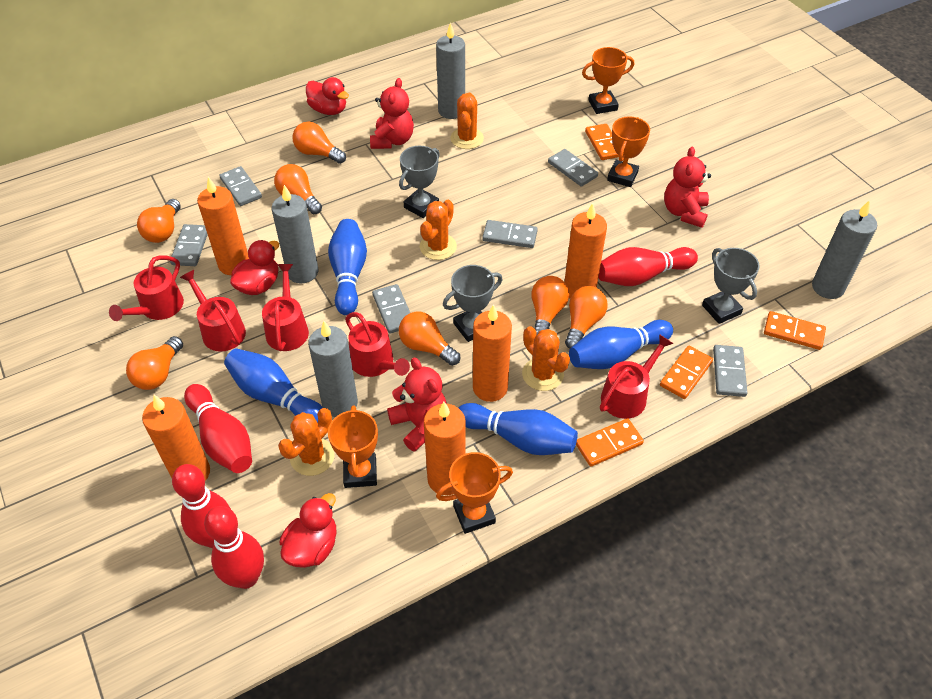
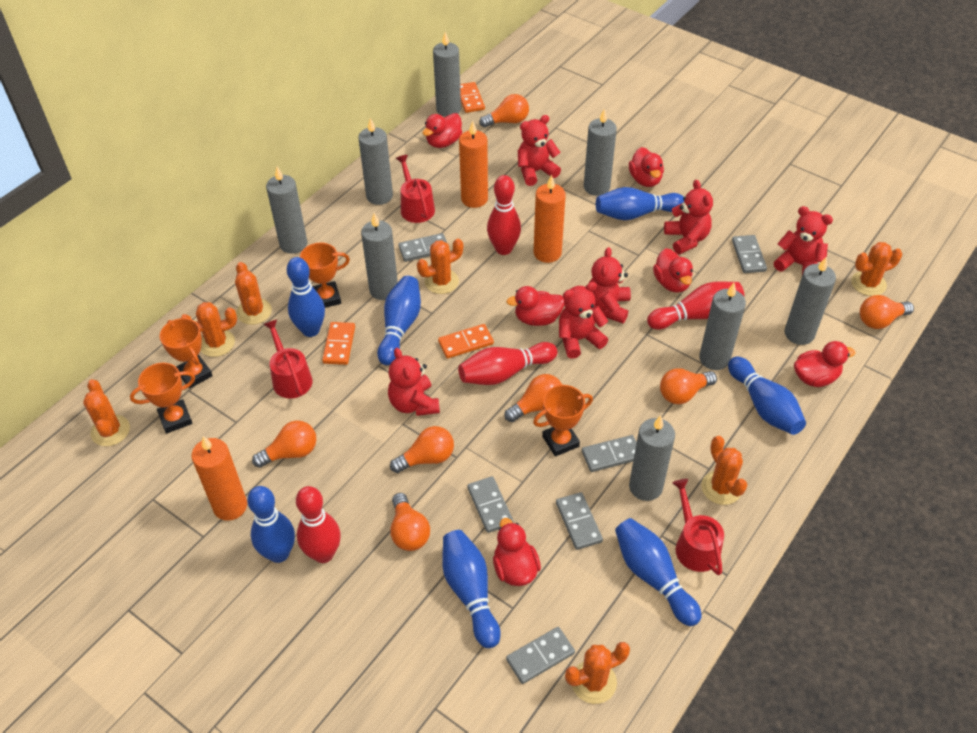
blue bowling pin: 4 -> 7
grey candle: 4 -> 8
grey trophy: 3 -> 0
orange cactus: 4 -> 7
orange candle: 5 -> 3
orange domino: 4 -> 3
red duck: 3 -> 6
red teddy bear: 3 -> 6
red watering can: 5 -> 3

